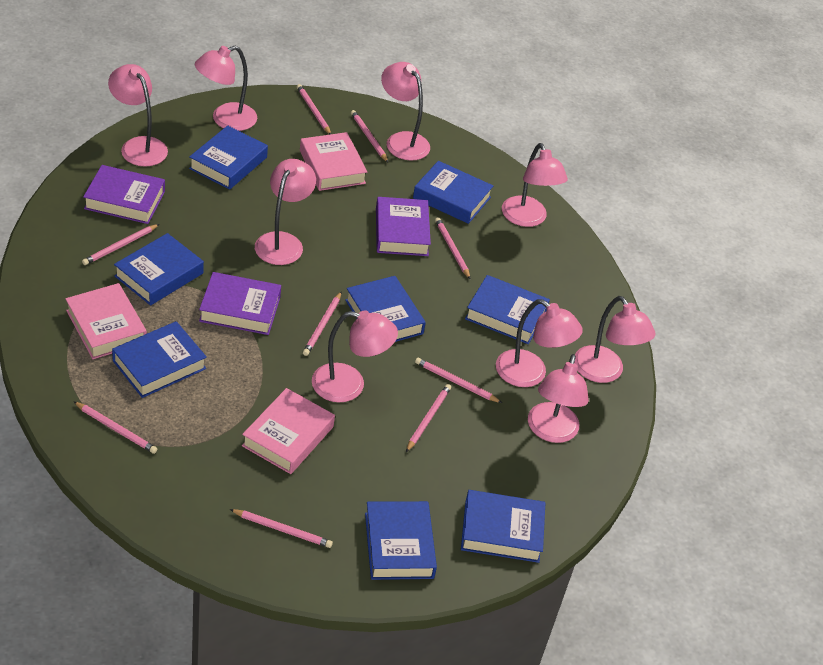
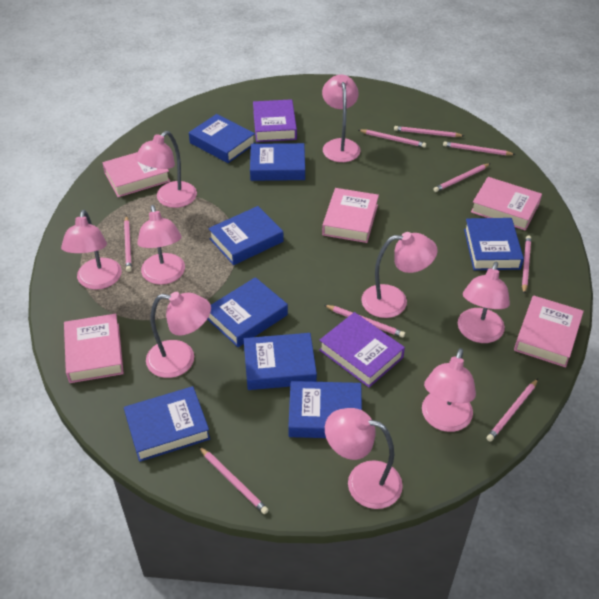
pink book: 3 -> 5
purple book: 3 -> 2

